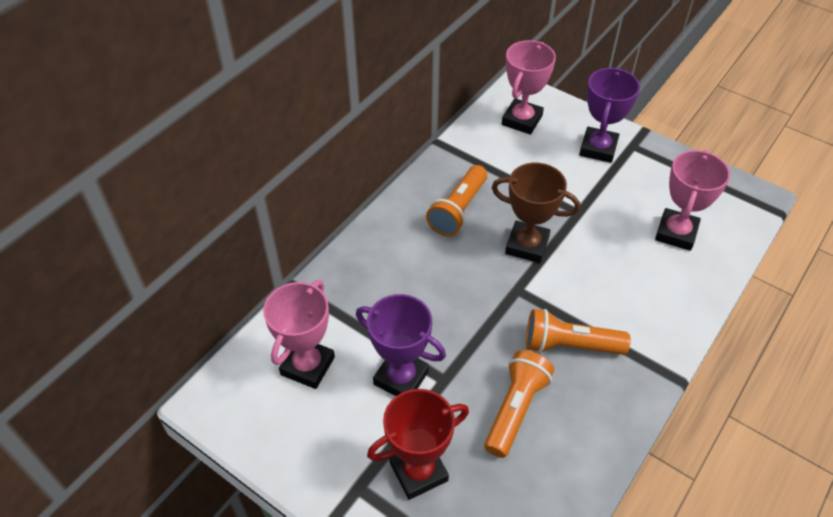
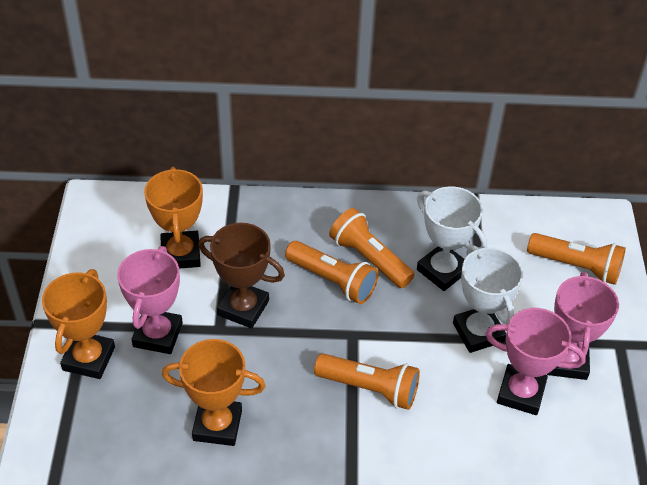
orange flashlight: 3 -> 4
orange trophy: 0 -> 3
purple trophy: 2 -> 0
red trophy: 1 -> 0
white trophy: 0 -> 2

